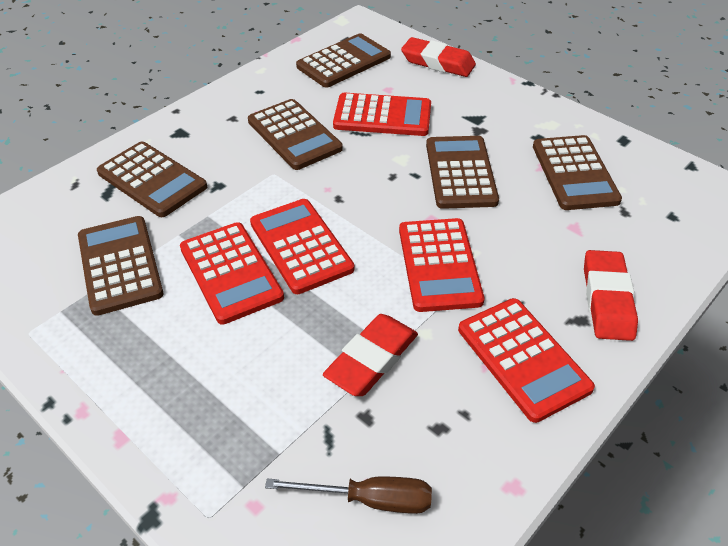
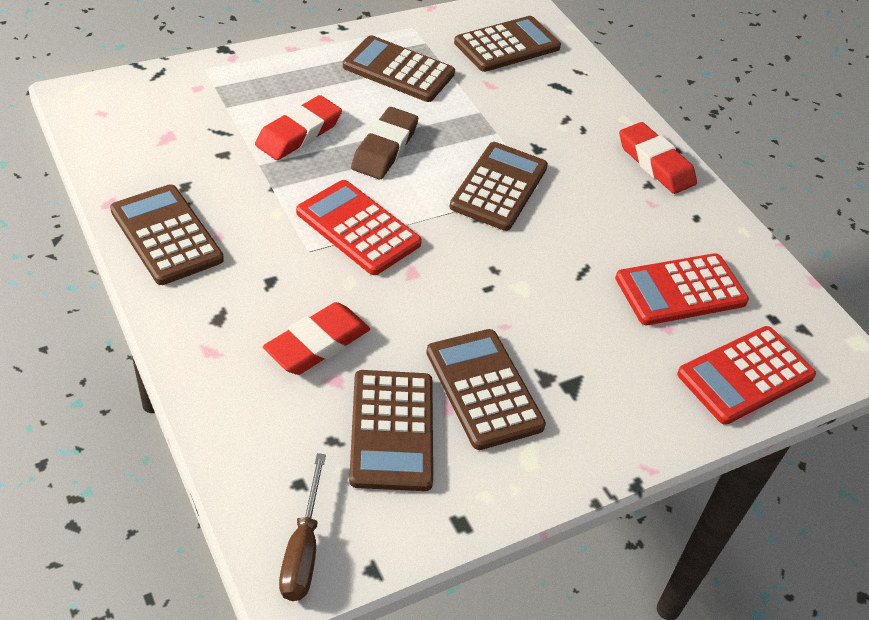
brown eraser: 0 -> 1
red calculator: 5 -> 3

